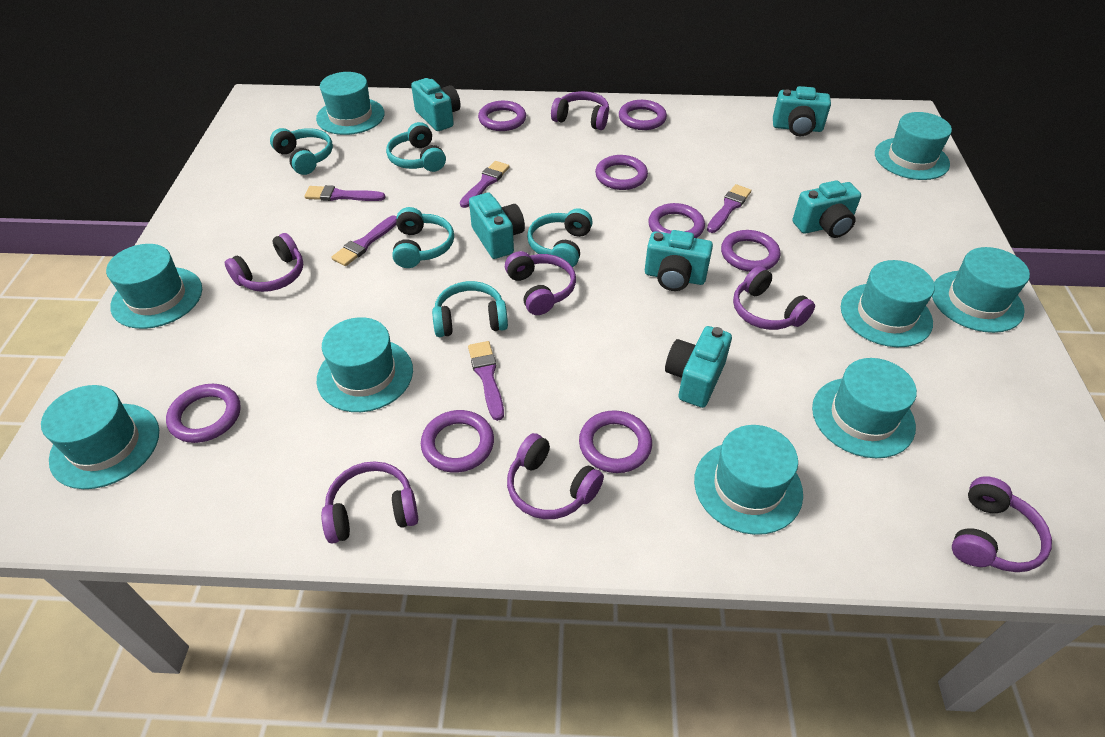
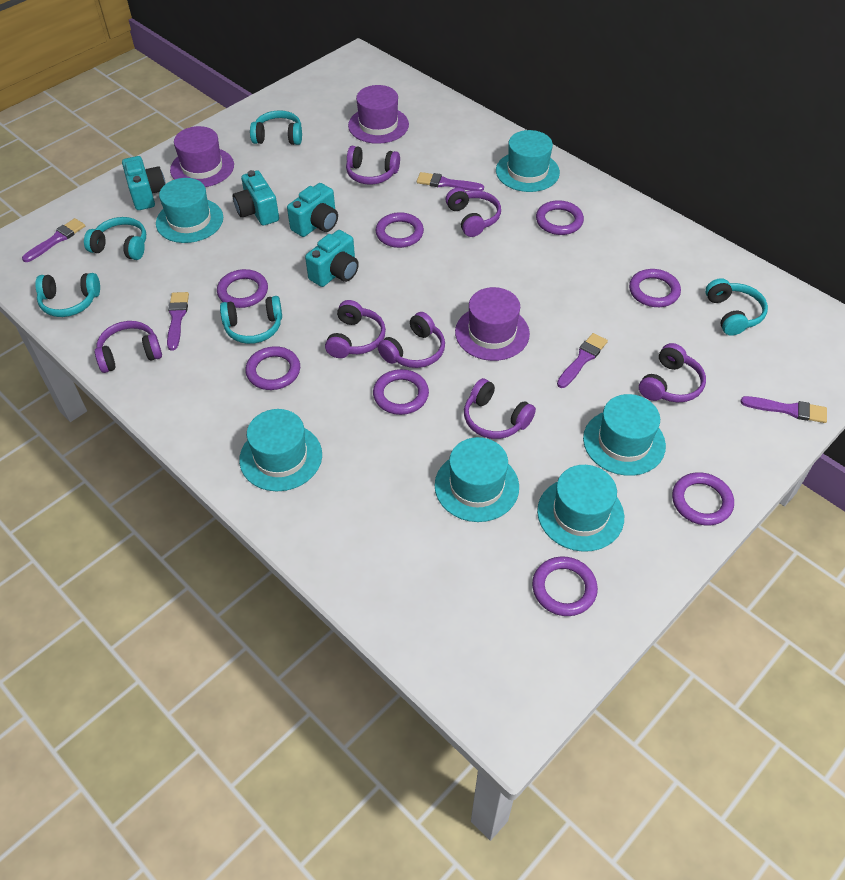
purple hat: 0 -> 3
turquoise camera: 6 -> 4
turquoise hat: 9 -> 6

